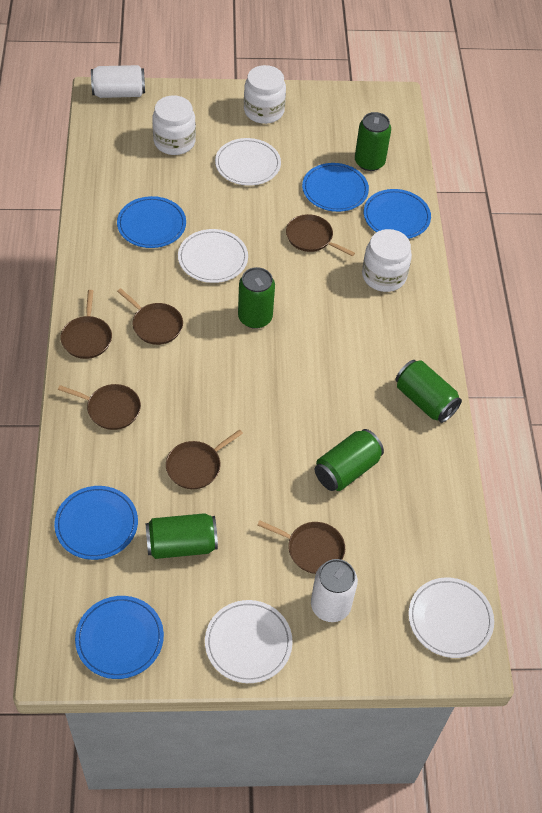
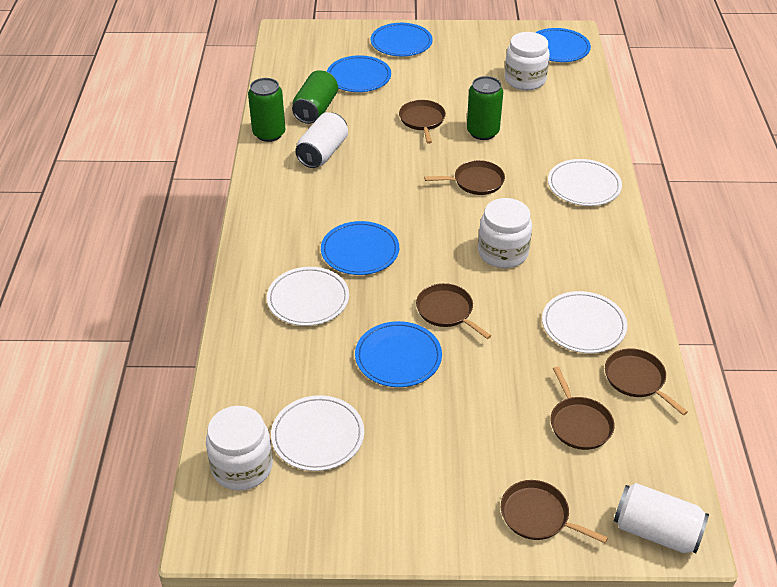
green can: 5 -> 3

